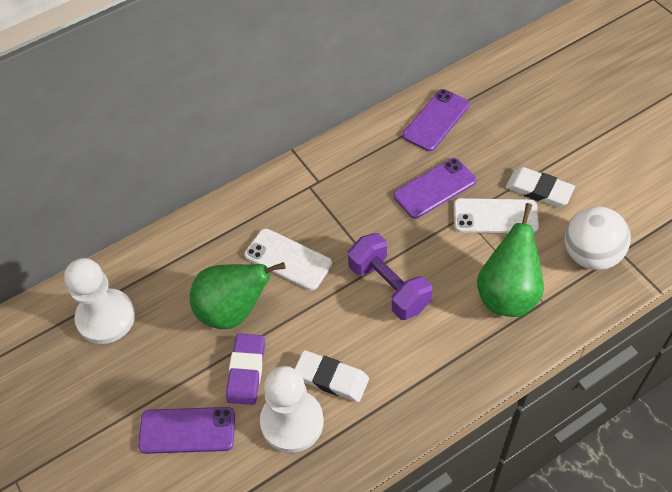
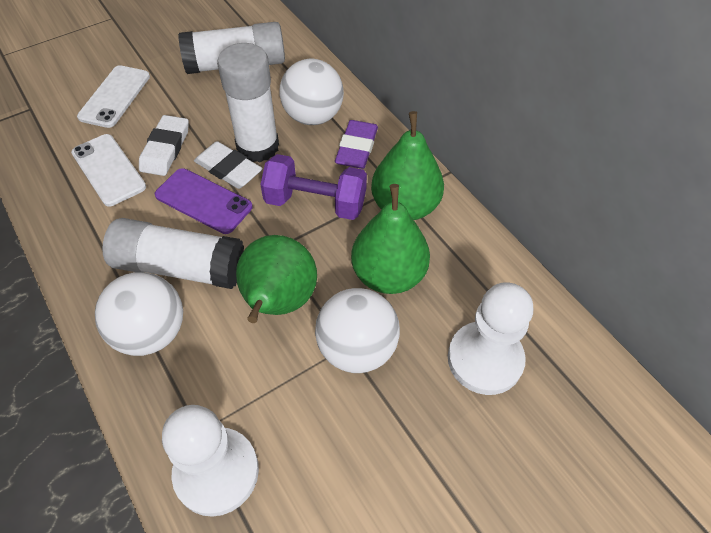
green pear: 2 -> 3
purple phone: 3 -> 1
white ball: 1 -> 3
white glue stick: 0 -> 3

